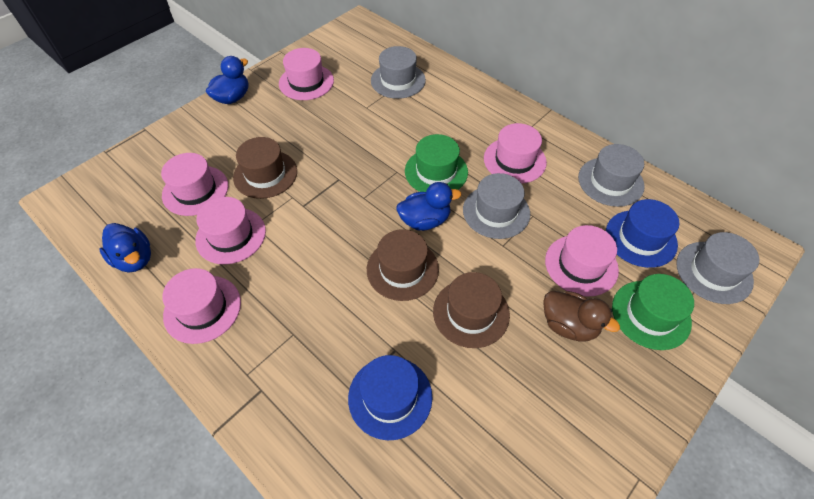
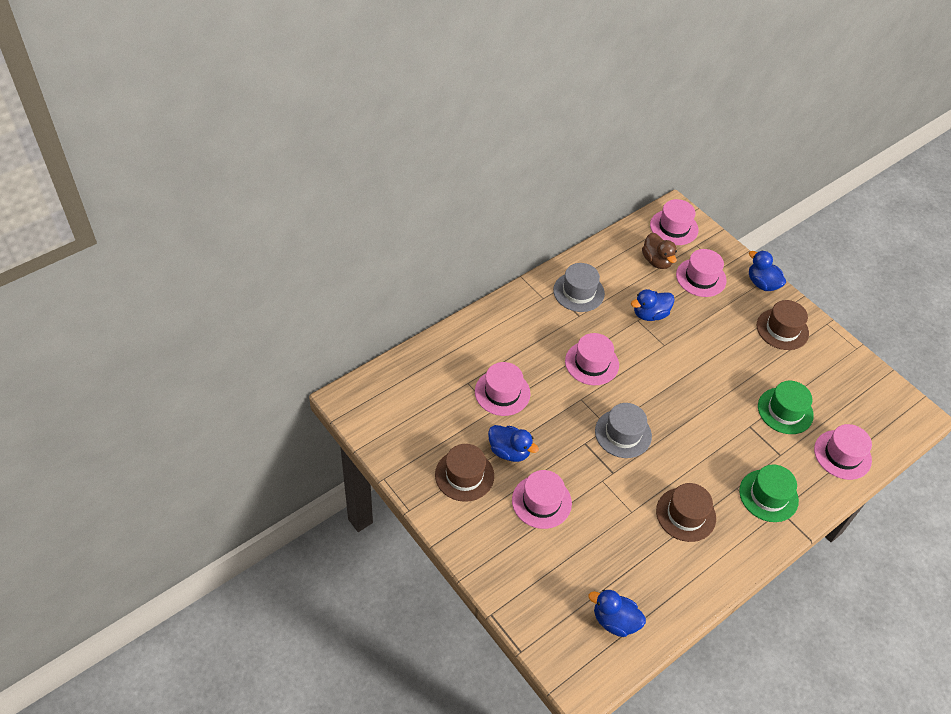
blue duck: 3 -> 4
blue hat: 2 -> 0
grey hat: 4 -> 2

